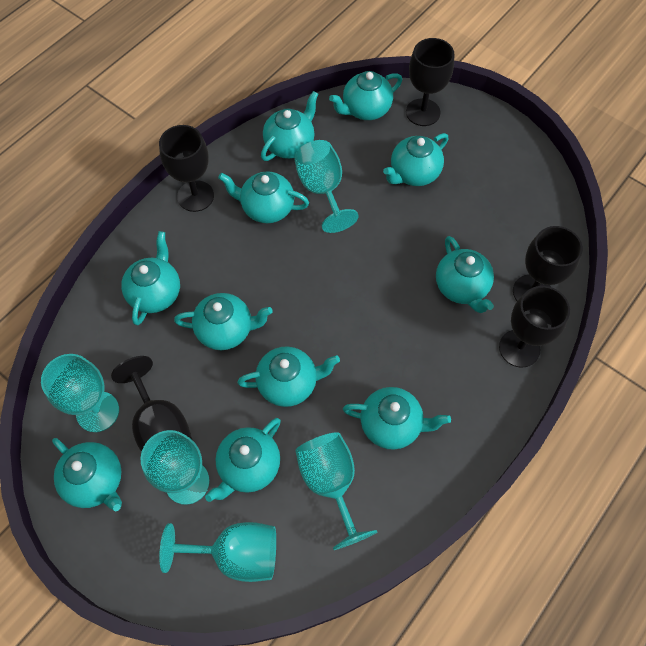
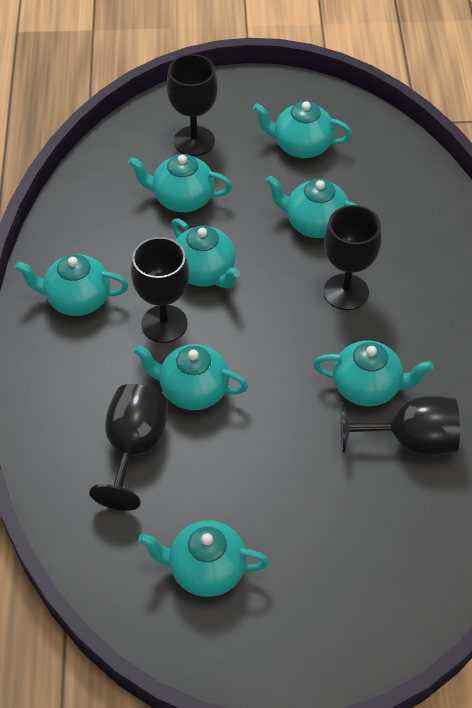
turquoise goblet: 5 -> 0
turquoise teapot: 11 -> 8

